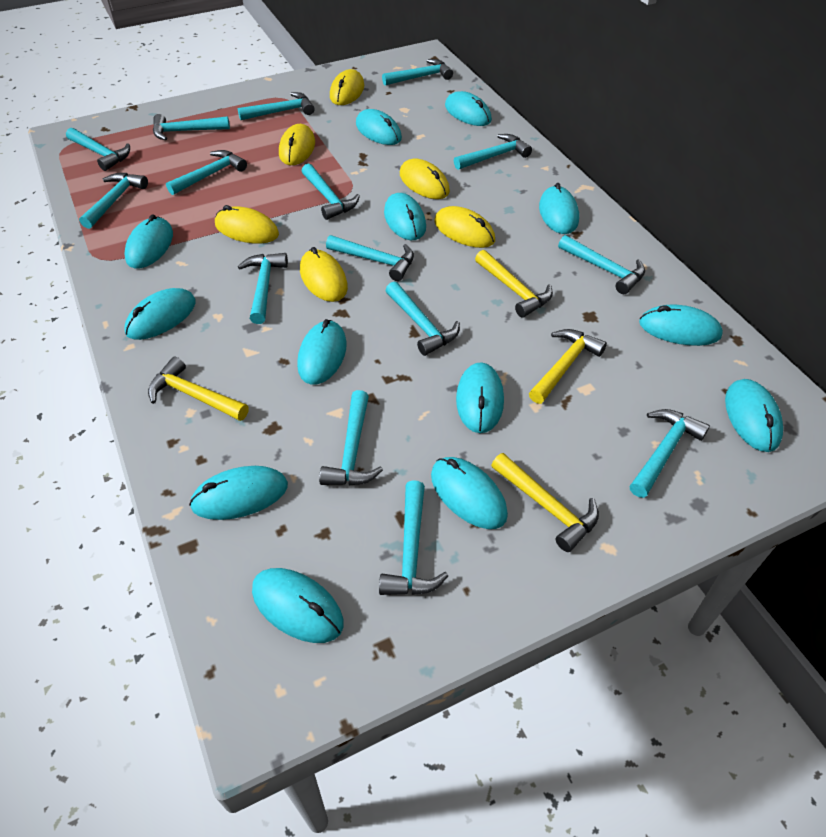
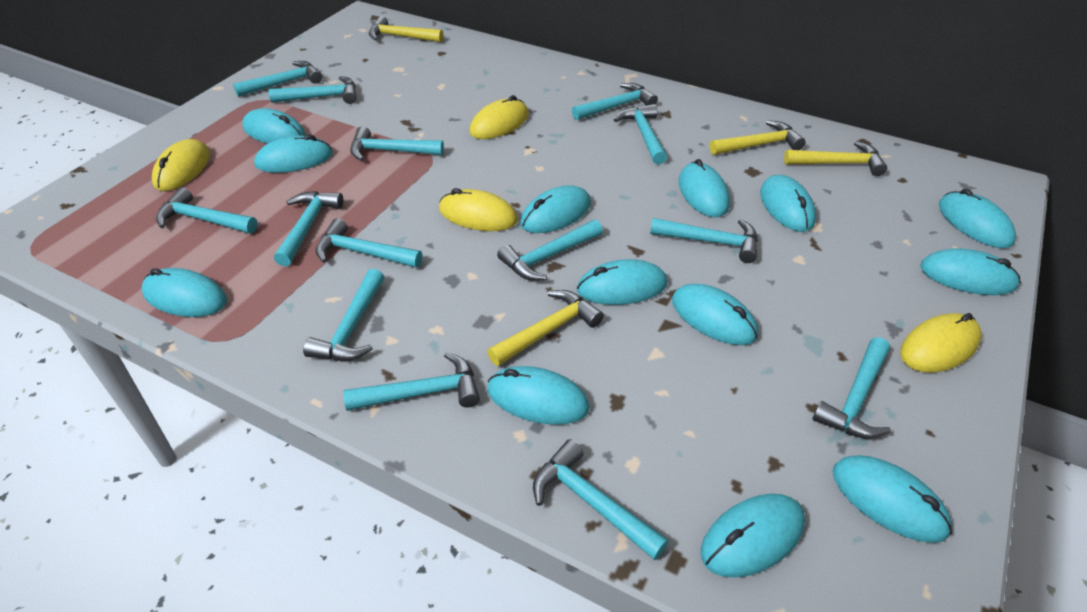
turquoise hammer: 15 -> 14
yellow mouse: 6 -> 4

